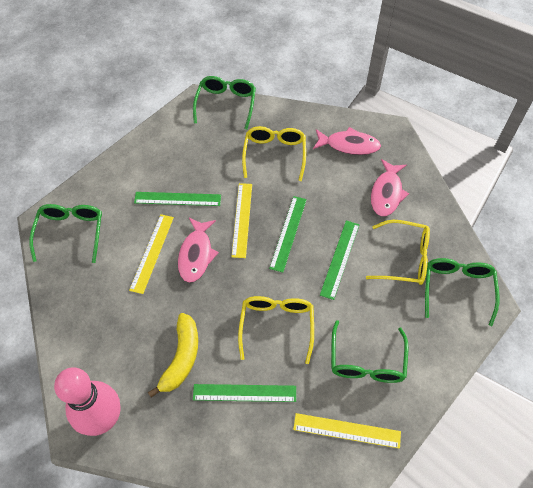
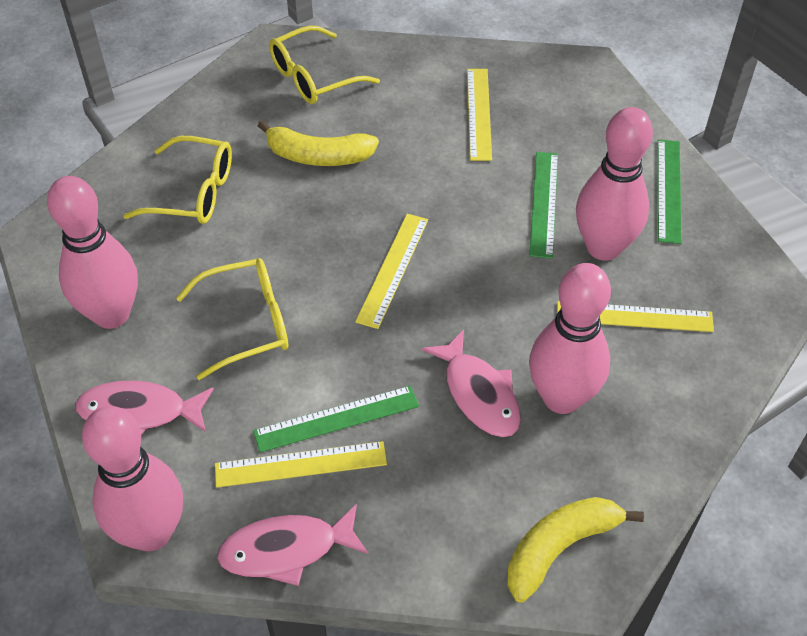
green glasses: 4 -> 0
green ruler: 4 -> 3
pink bowling pin: 1 -> 4
yellow banana: 1 -> 2
yellow ruler: 3 -> 4

